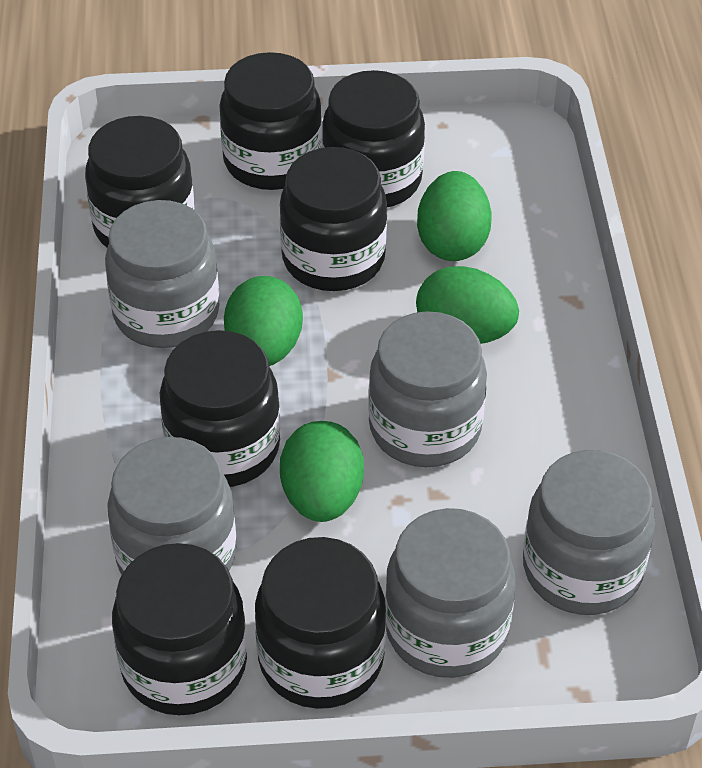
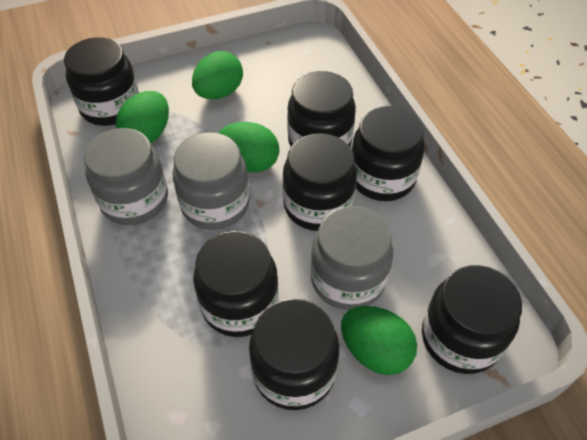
grey jar: 5 -> 3

